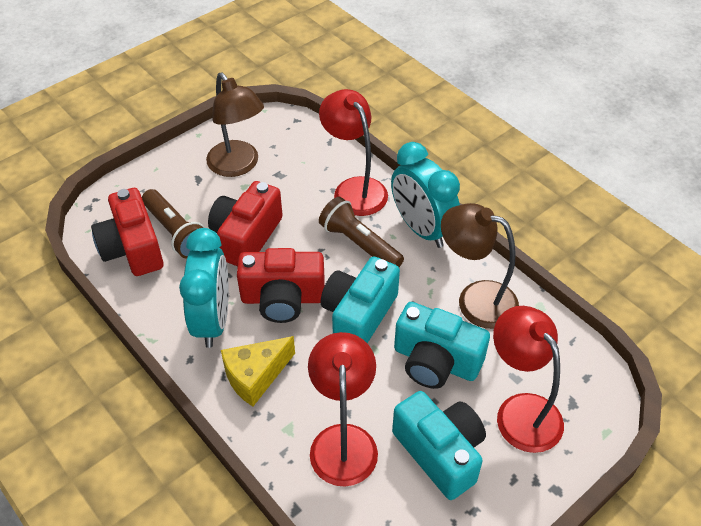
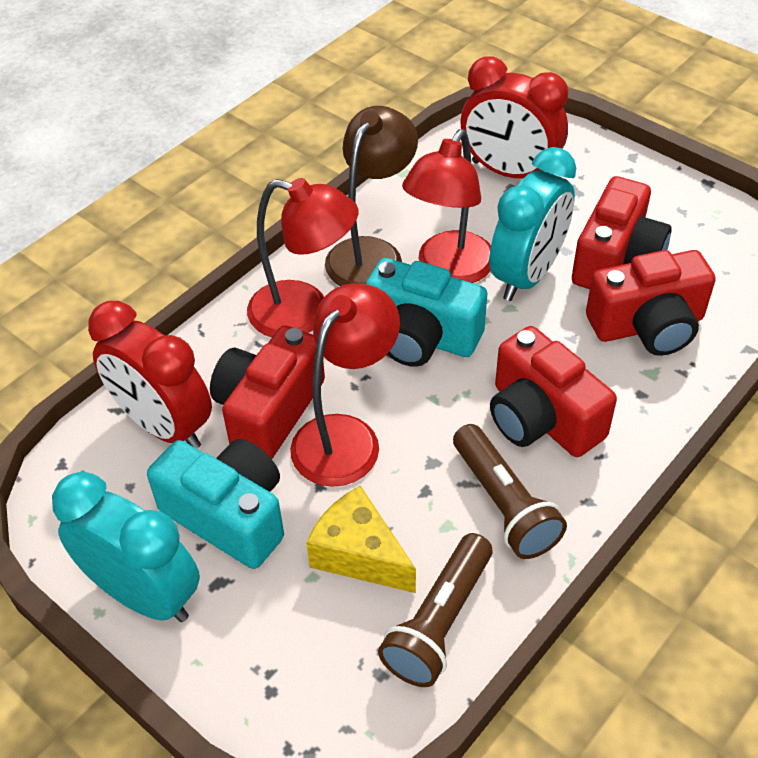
brown lamp: 2 -> 1
red camera: 3 -> 4
red clock: 0 -> 2
turquoise camera: 3 -> 2

